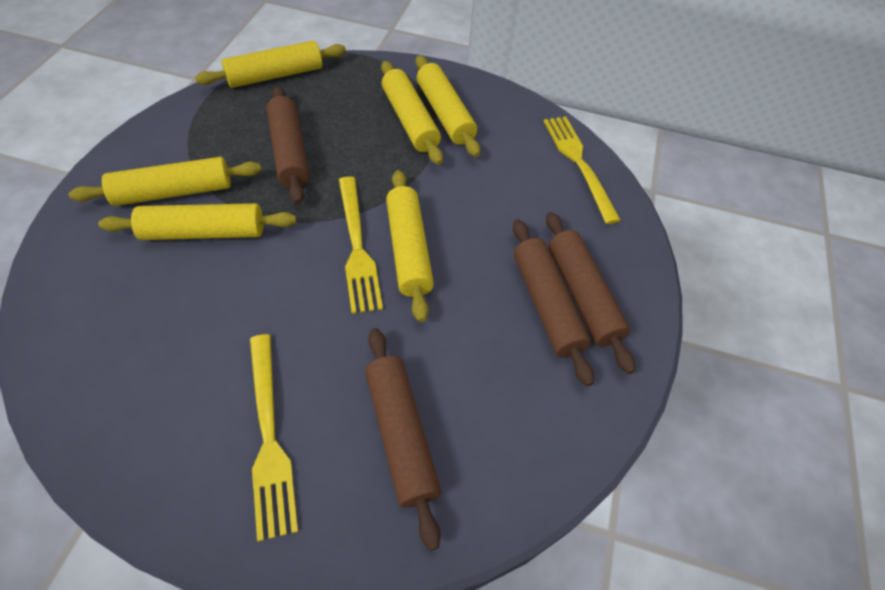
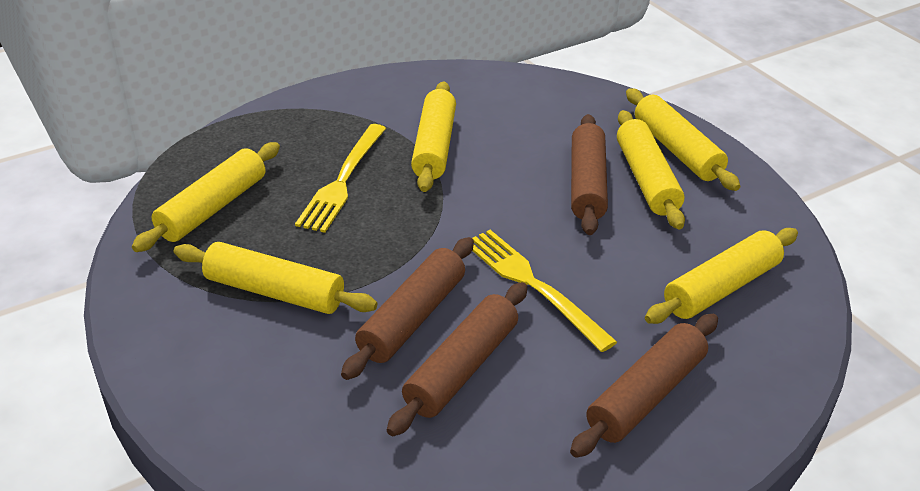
yellow fork: 3 -> 2

